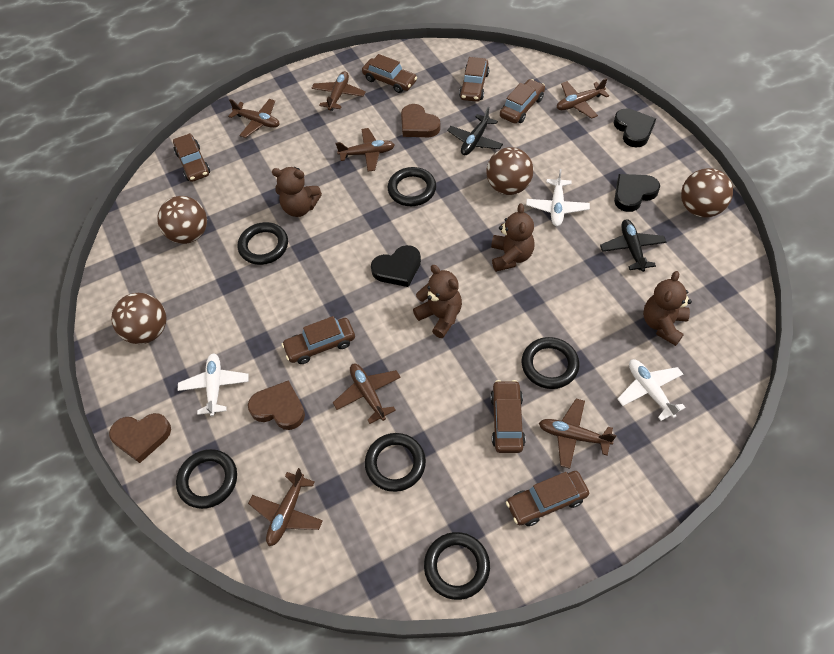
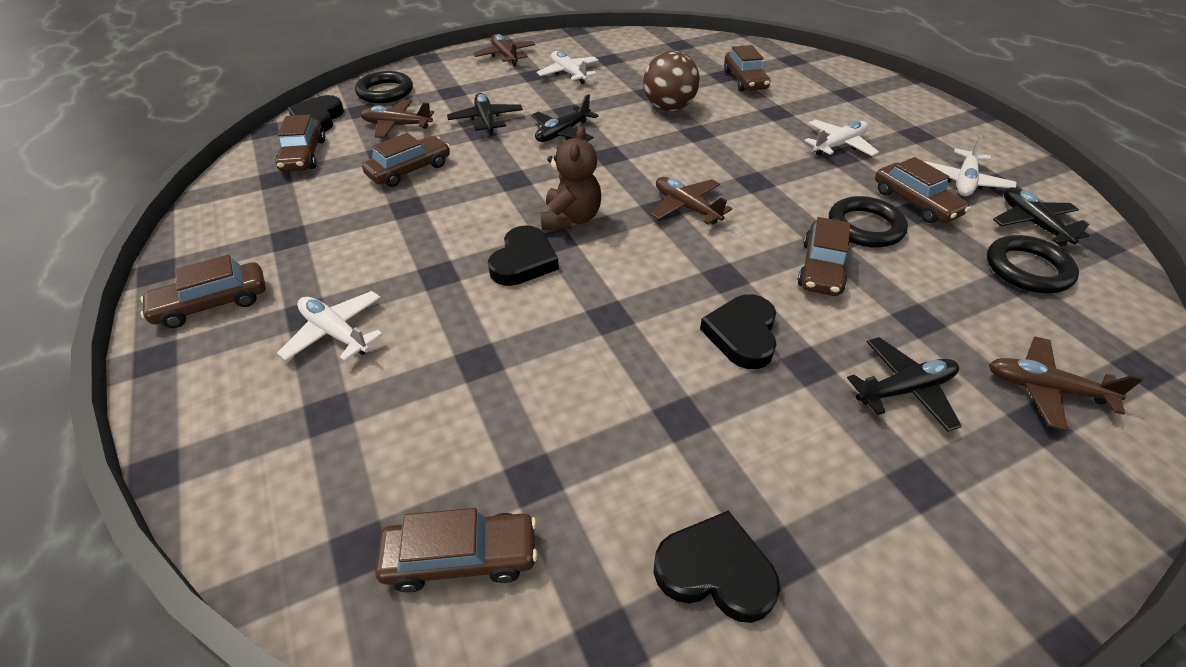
black heart: 3 -> 4
black plane: 2 -> 4
black ring: 6 -> 3
brown ball: 4 -> 1
brown heart: 3 -> 0
brown plane: 7 -> 4
brown teddy bear: 4 -> 1
white plane: 3 -> 4

